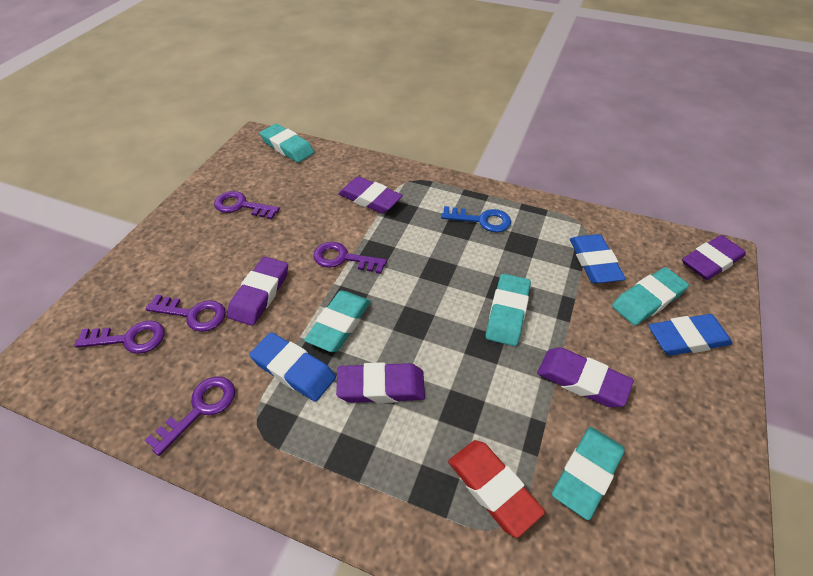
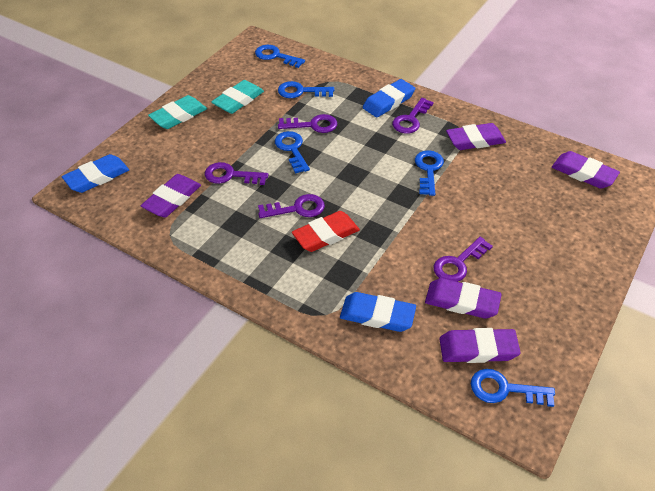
blue key: 1 -> 5
turquoise eraser: 5 -> 2

